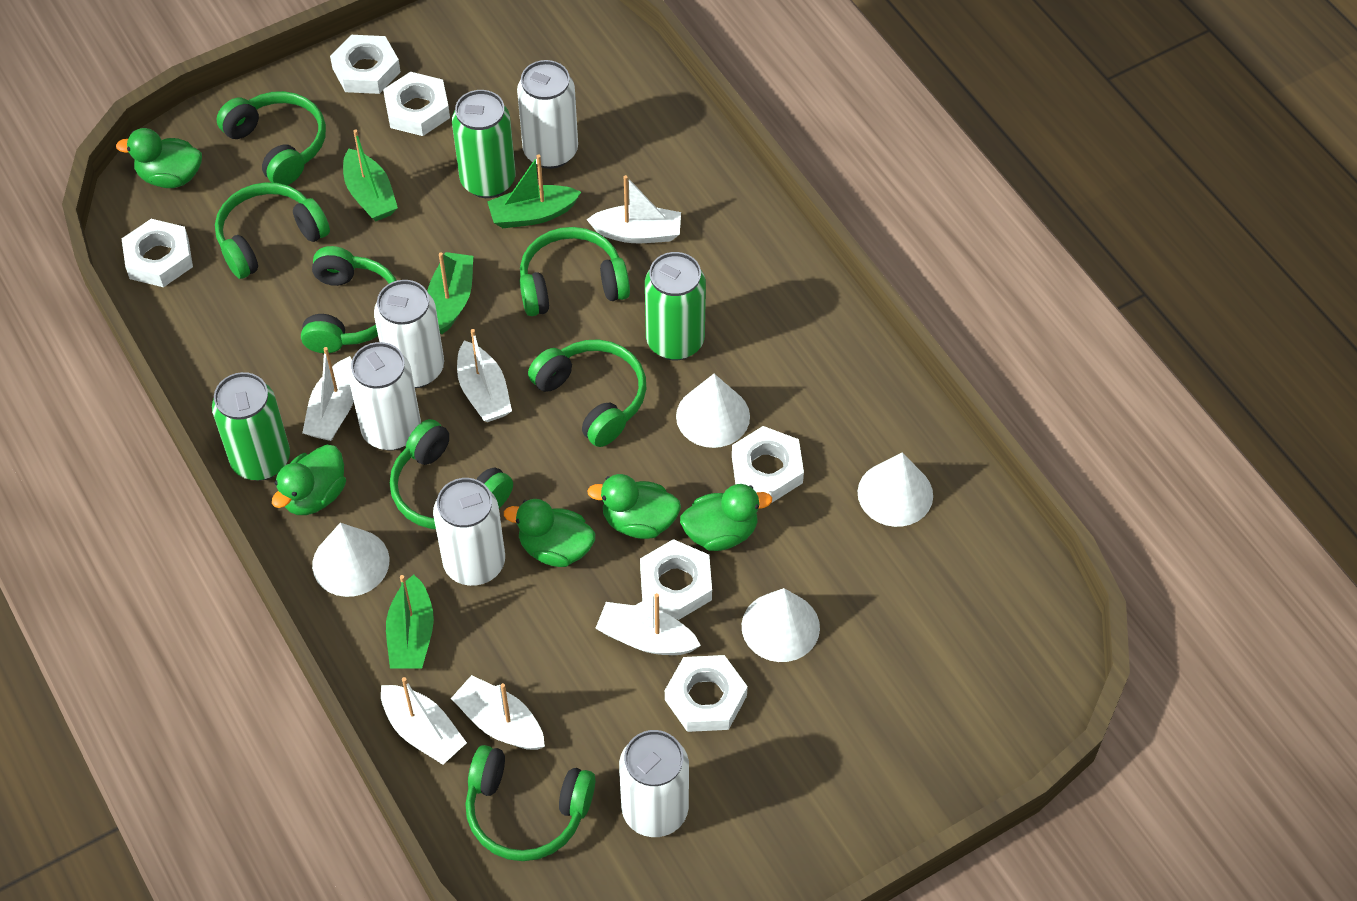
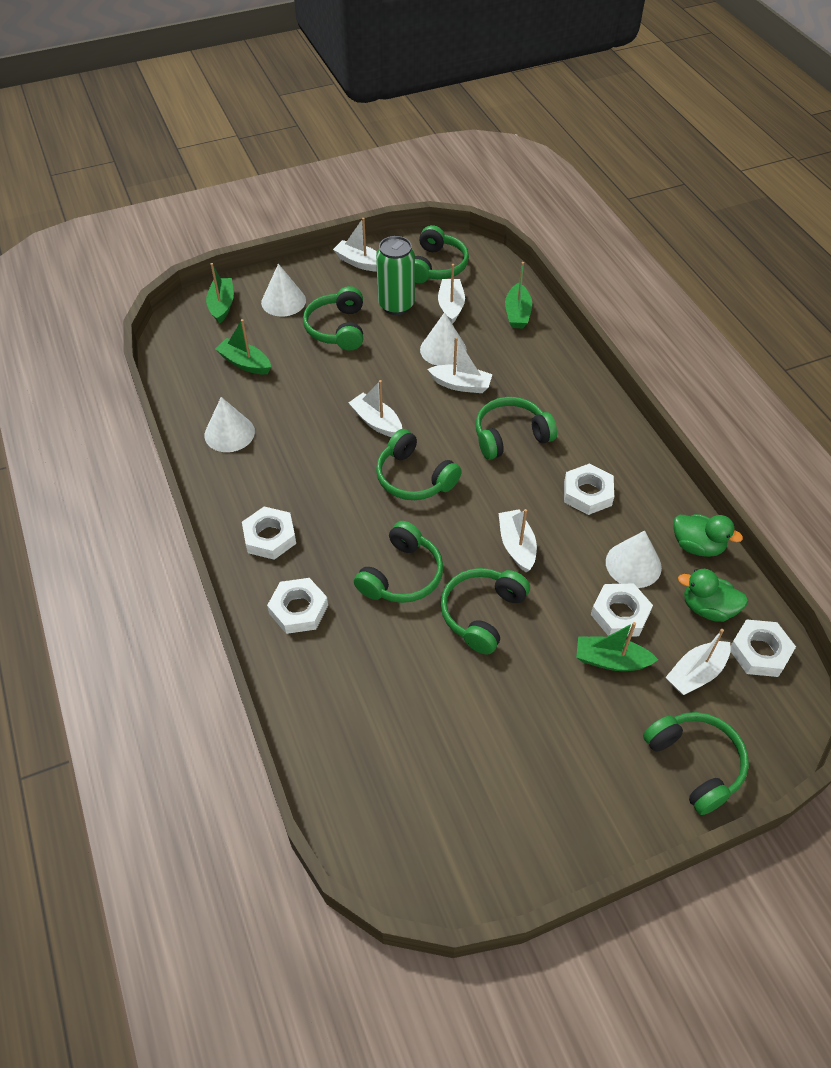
green can: 3 -> 1
green duck: 5 -> 2
white can: 5 -> 0
white nut: 6 -> 5

